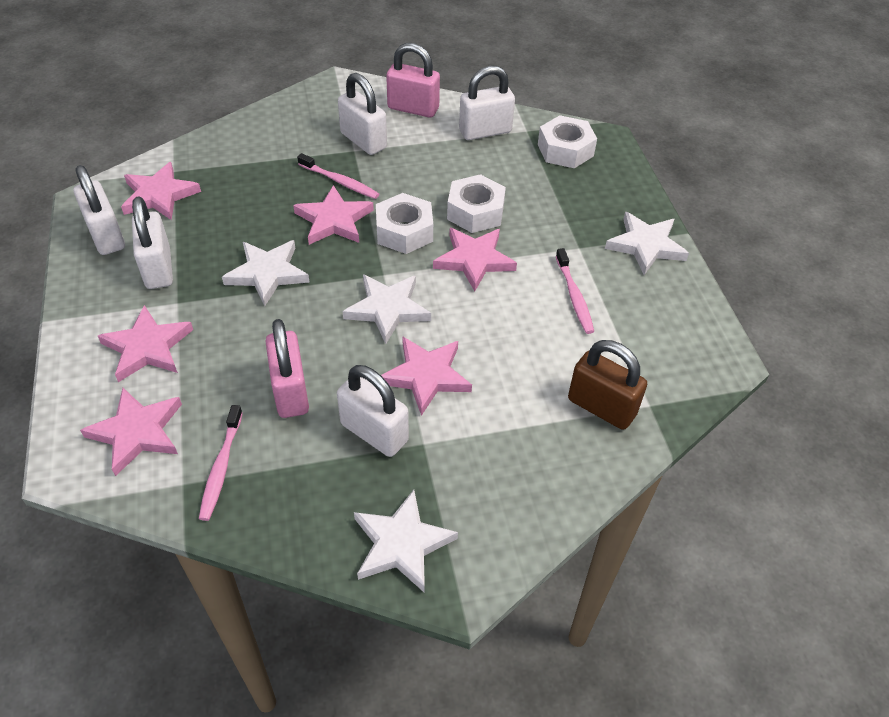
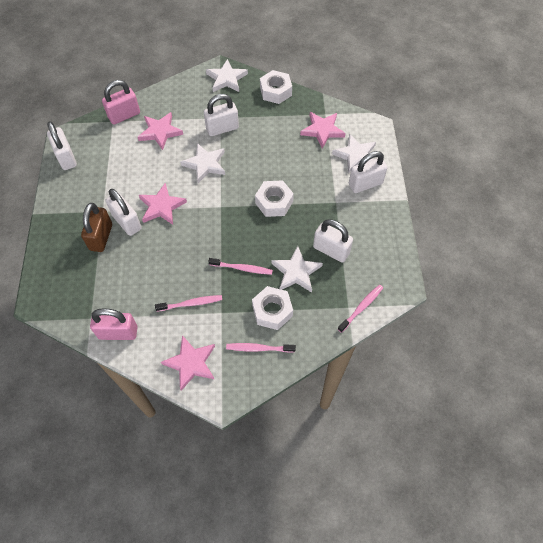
pink star: 6 -> 4
pink toothbrush: 3 -> 4

